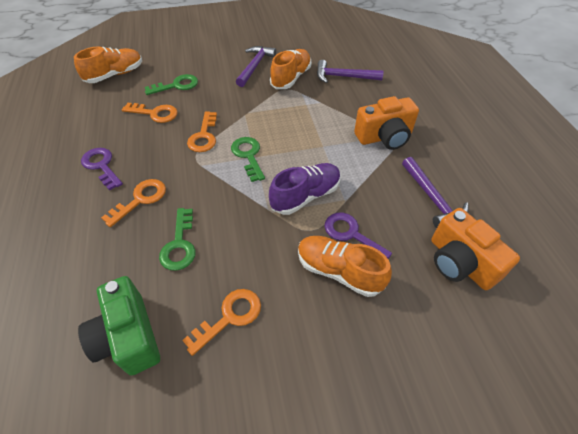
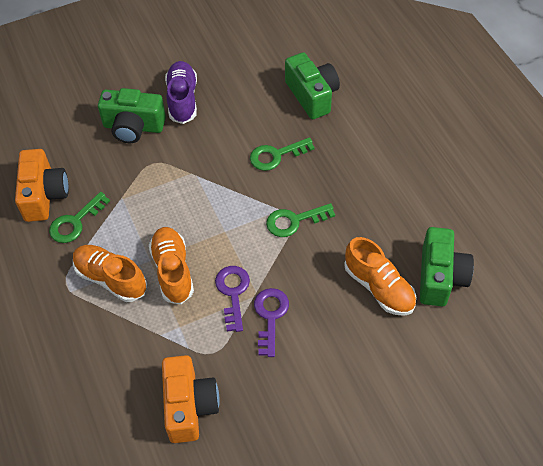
green camera: 1 -> 3
orange key: 4 -> 0
purple hammer: 3 -> 0

